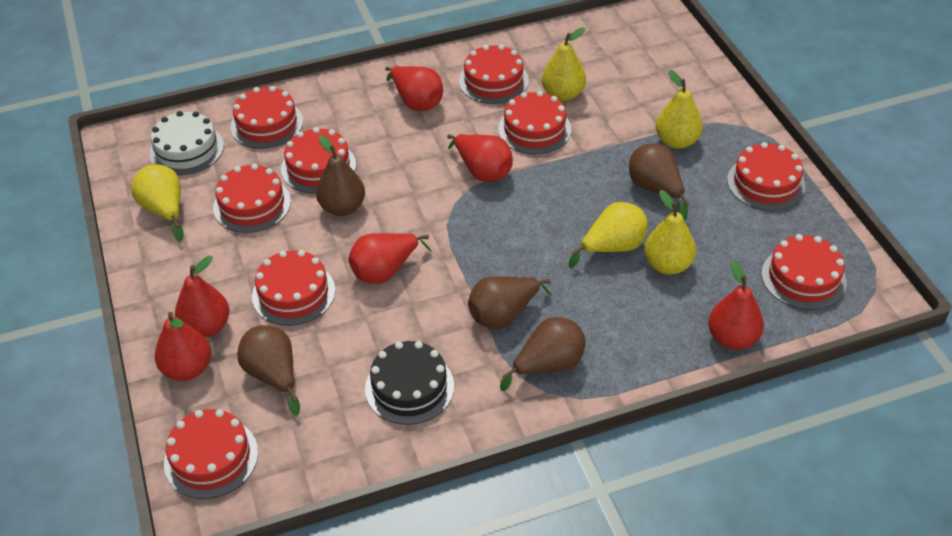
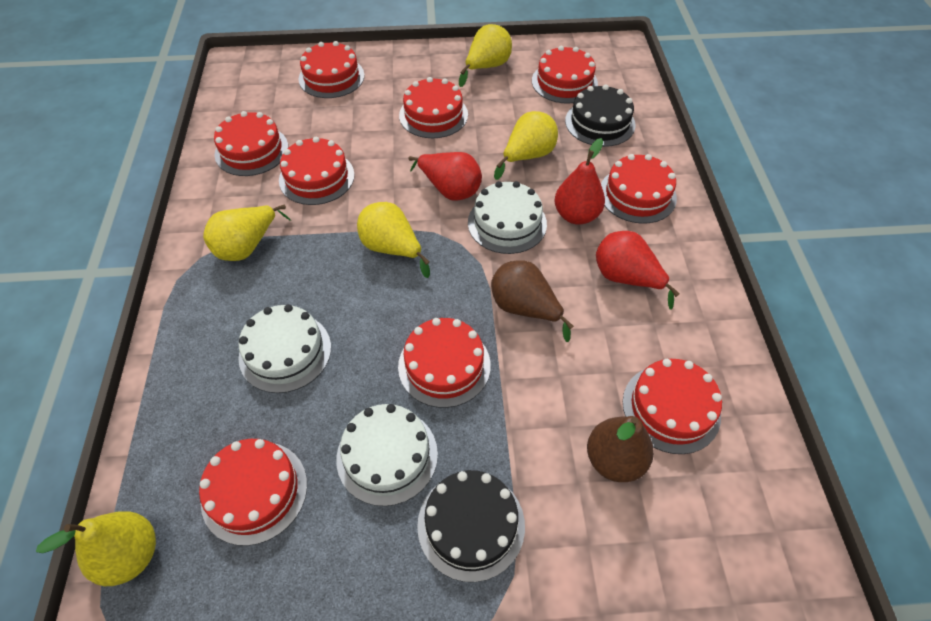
black cake: 1 -> 2
brown pear: 5 -> 2
red pear: 6 -> 3
white cake: 1 -> 3

